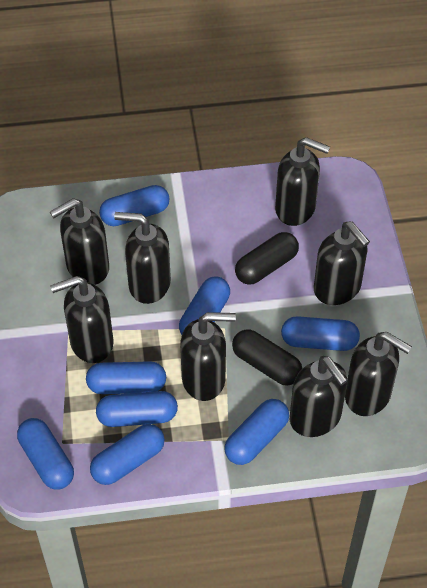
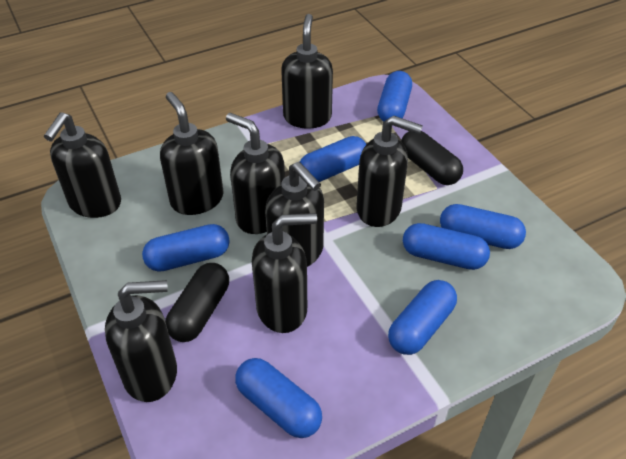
blue capsule: 8 -> 7

